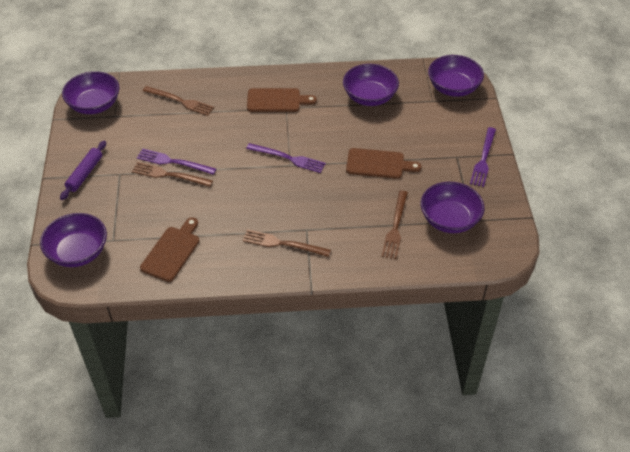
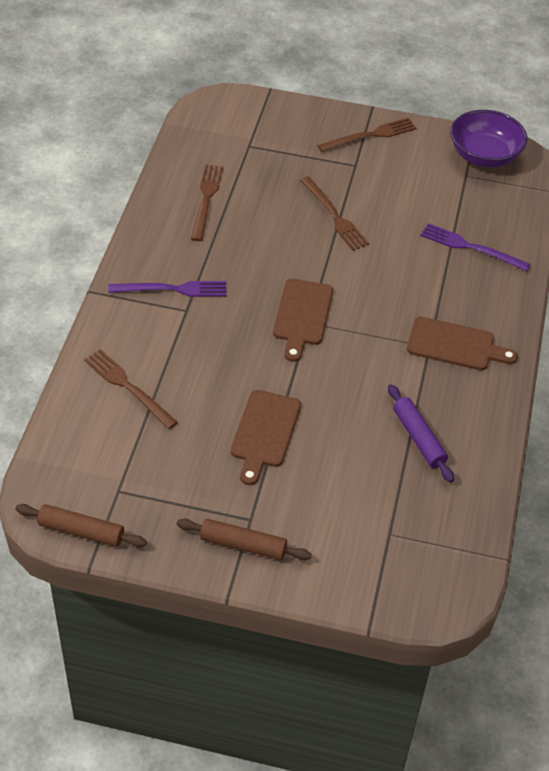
brown rolling pin: 0 -> 2
purple bowl: 5 -> 1
purple fork: 3 -> 2

